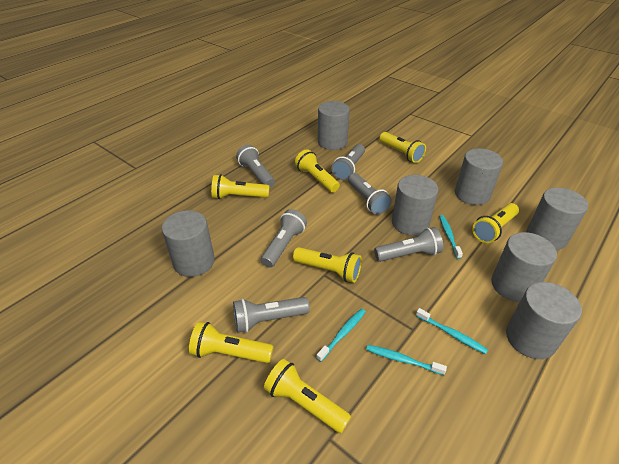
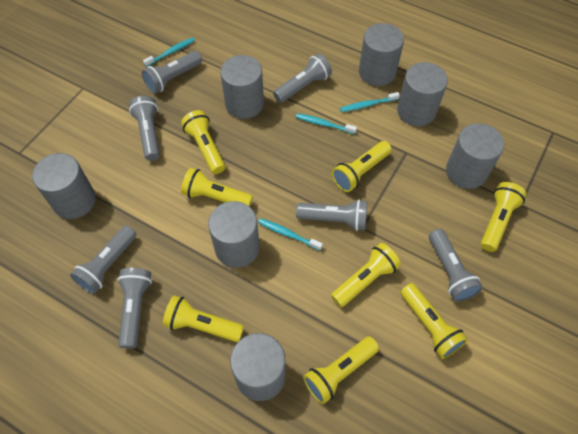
grey flashlight: 6 -> 7
yellow flashlight: 7 -> 8

